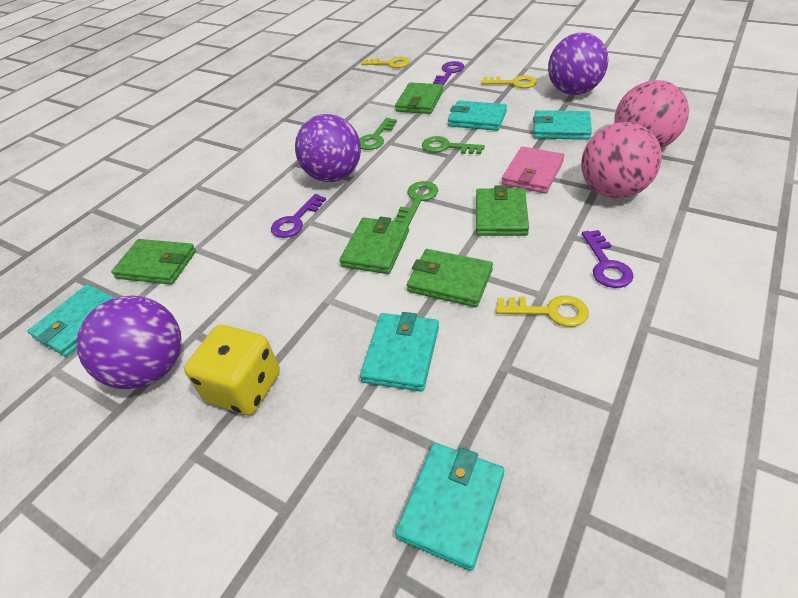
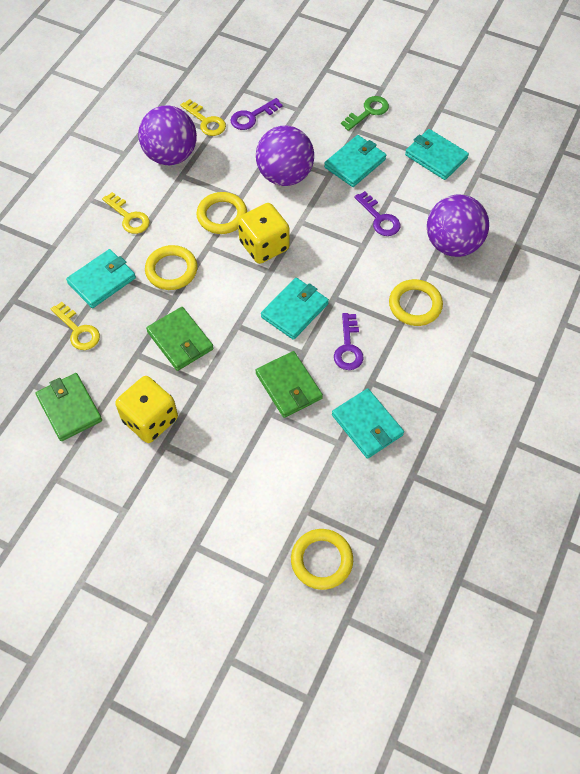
green key: 3 -> 1
green wallet: 5 -> 3
pink ball: 2 -> 0
pink wallet: 1 -> 0
yellow dice: 1 -> 2
yellow ring: 0 -> 4

